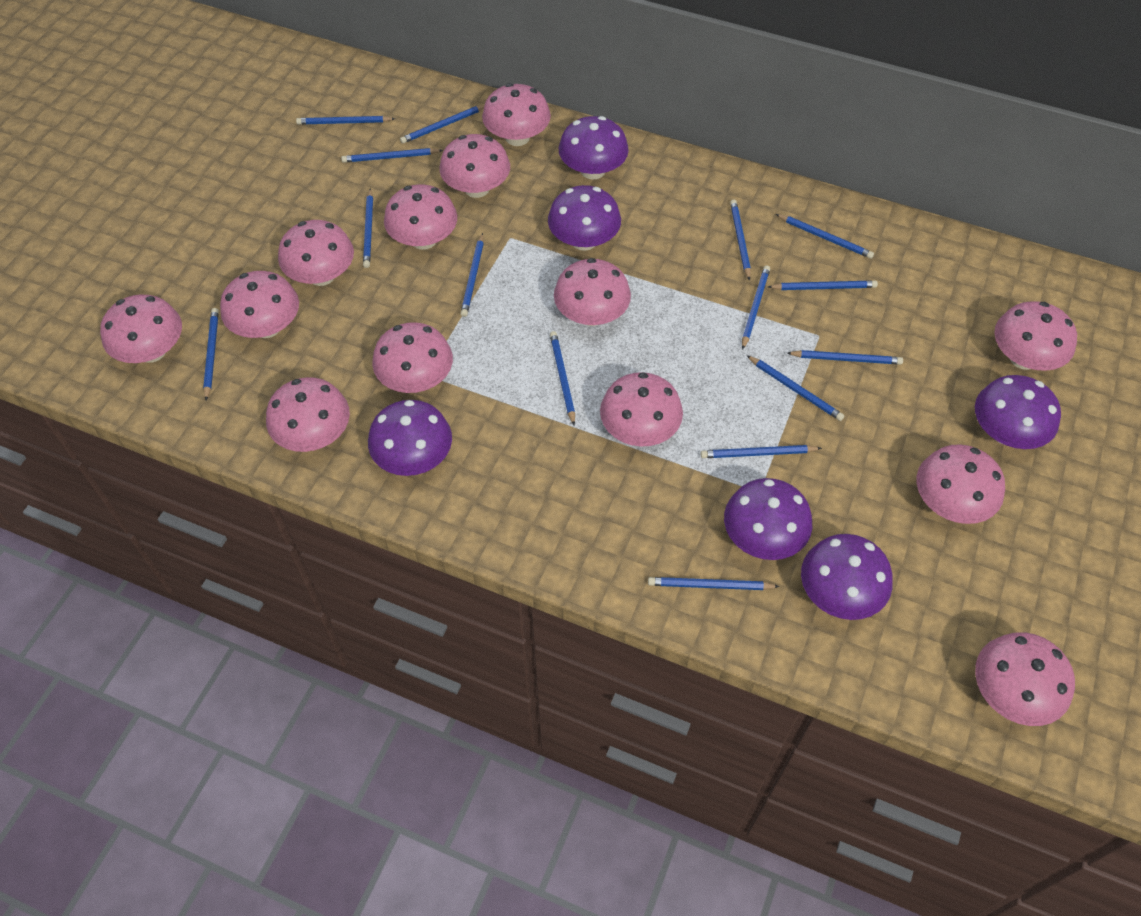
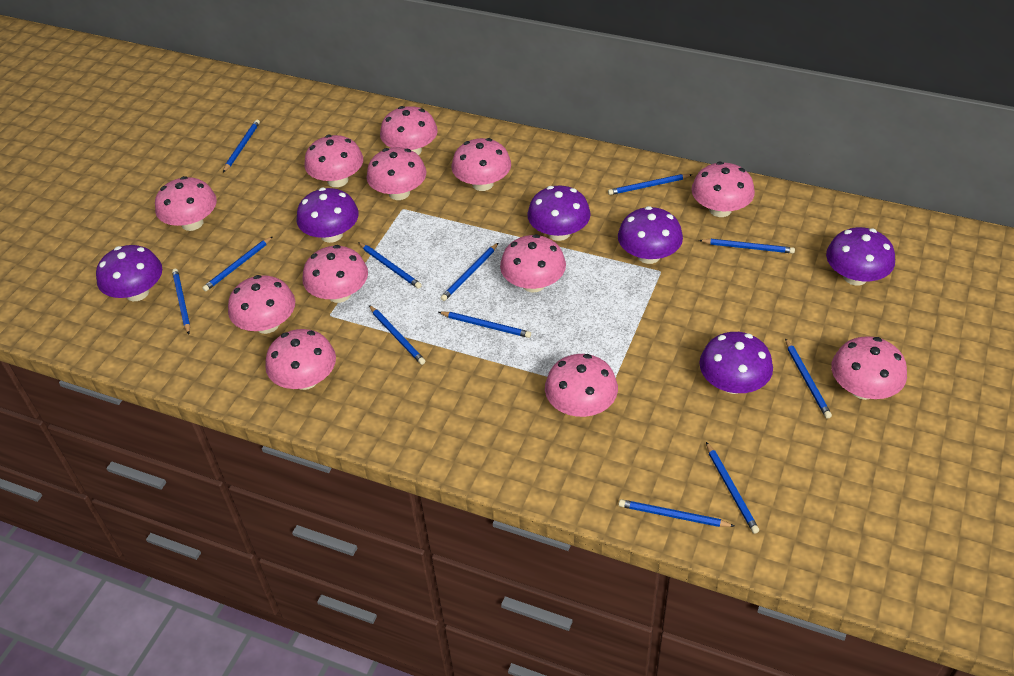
blue pencil: 15 -> 12
pink mushroom: 13 -> 12

